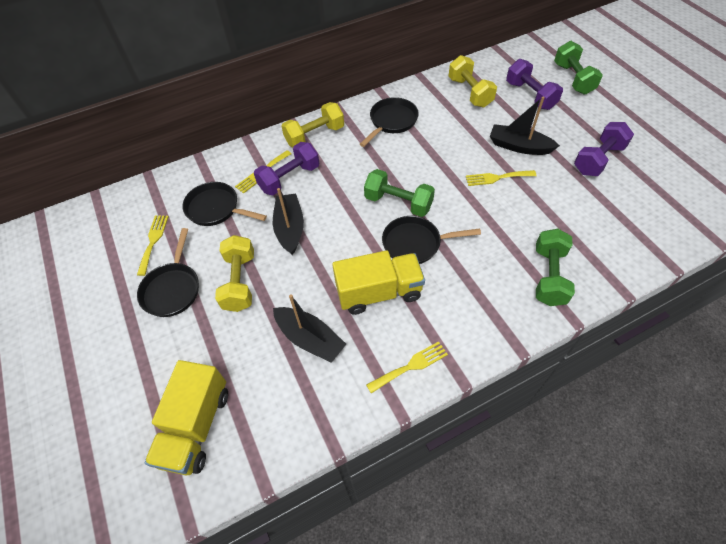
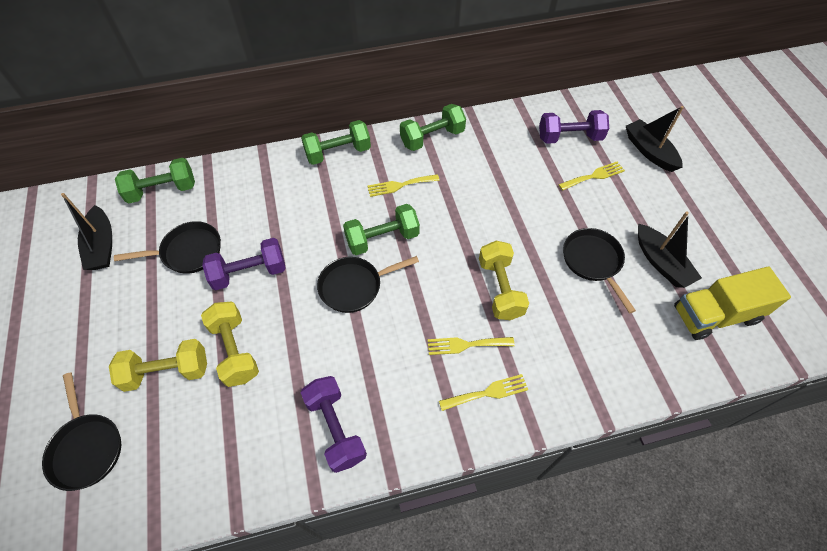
green dumbbell: 3 -> 4
yellow truck: 2 -> 1

